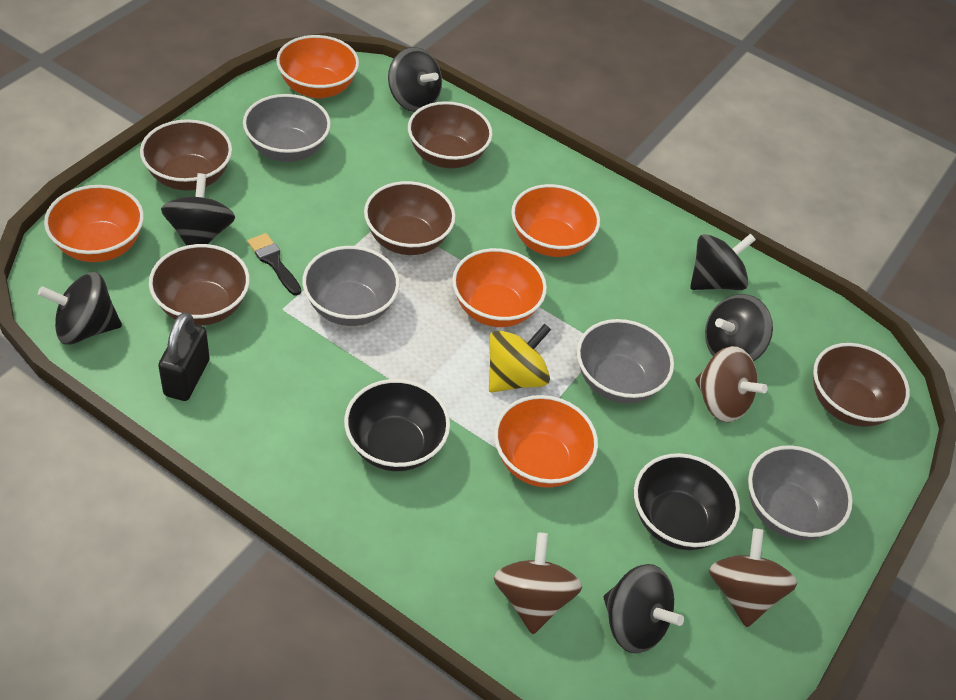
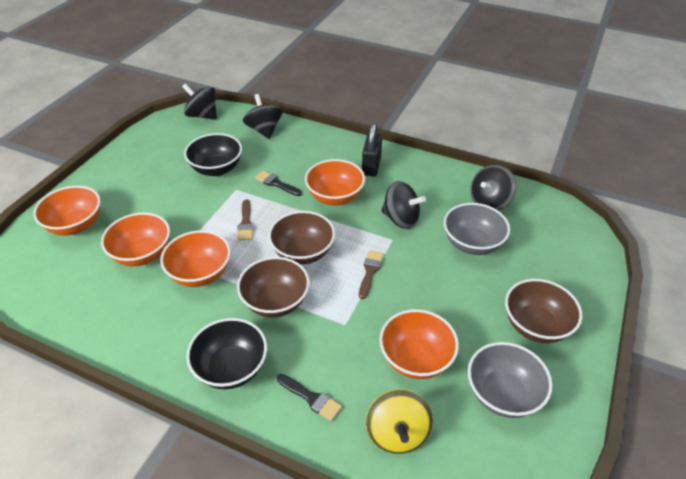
black brush: 1 -> 2
black spinning top: 6 -> 4
brown bowl: 5 -> 3
brown brush: 0 -> 2
brown spinning top: 3 -> 0
grey bowl: 4 -> 2

